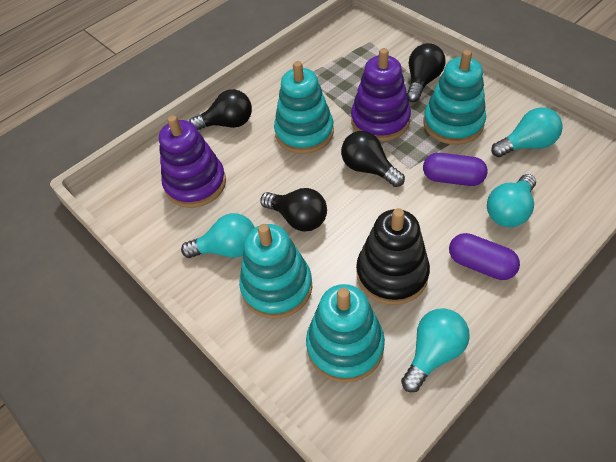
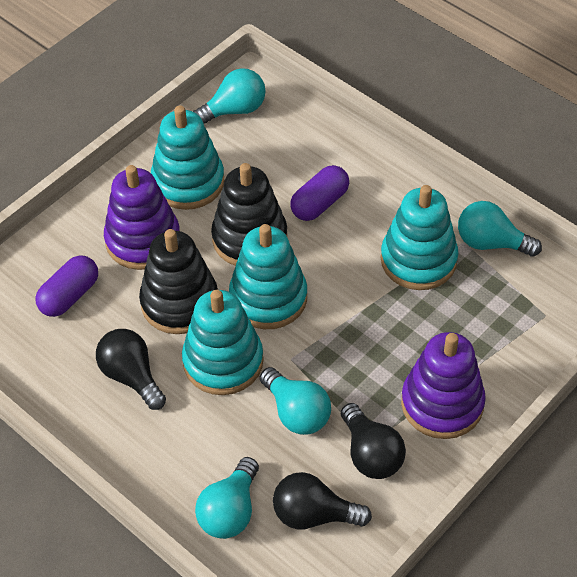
black light bulb: 4 -> 3
black stacking toy: 1 -> 2

